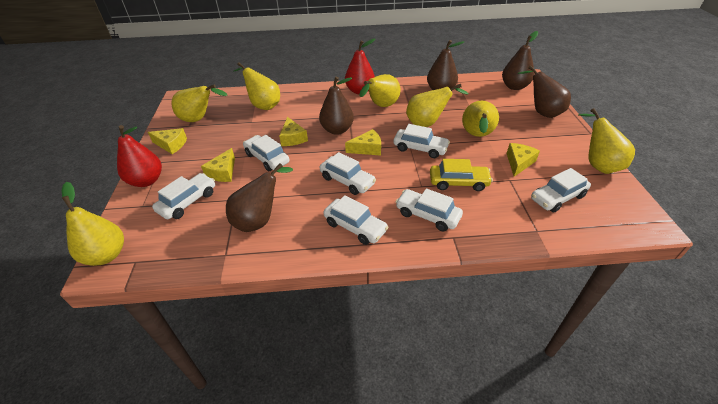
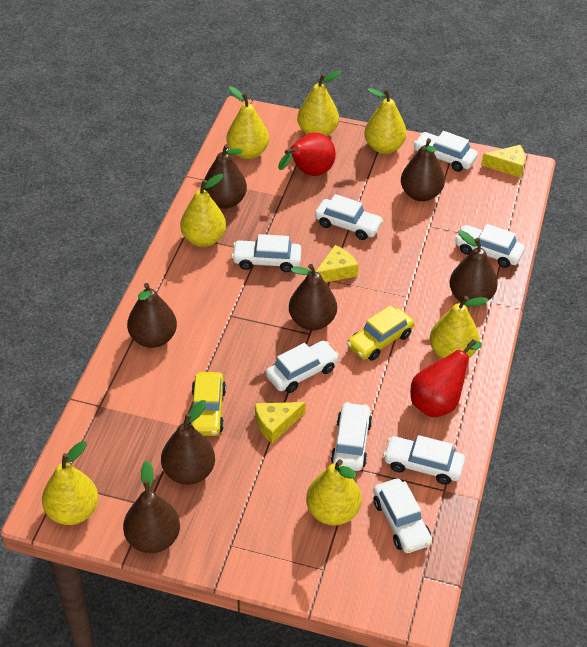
brown pear: 5 -> 7
white car: 7 -> 8
yellow car: 1 -> 2
yellow cheese: 5 -> 3

